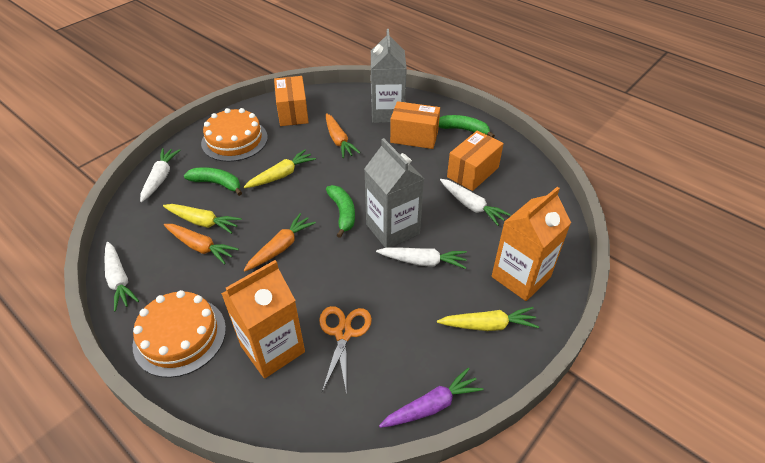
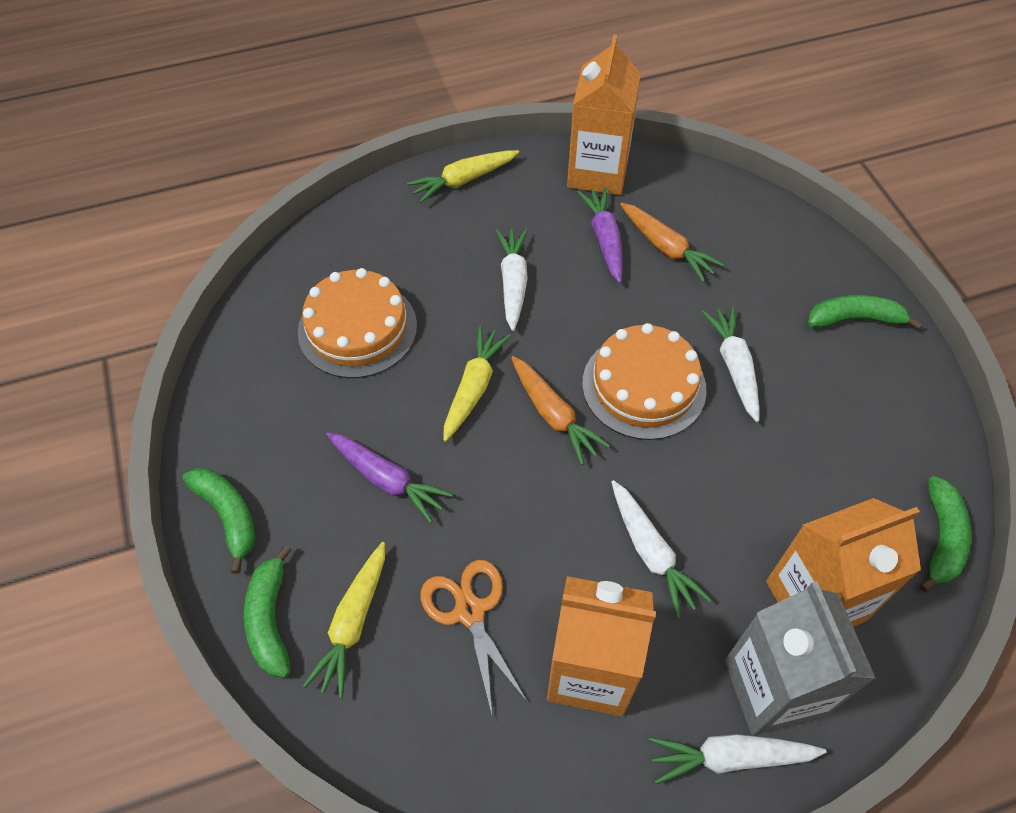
green banana: 3 -> 4
grey carton: 2 -> 1
orange box: 3 -> 0
orange carrot: 3 -> 2
orange carton: 2 -> 3
purple carrot: 1 -> 2

